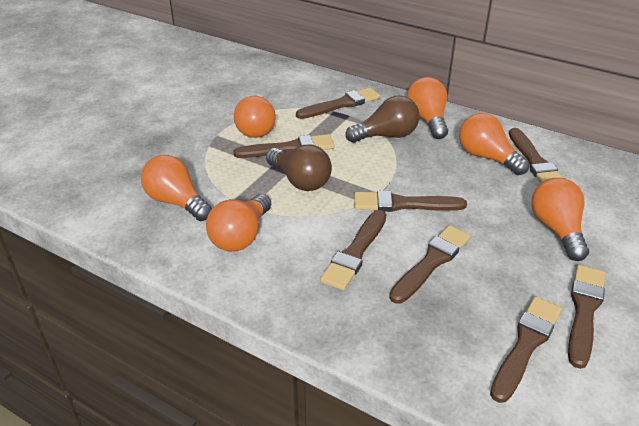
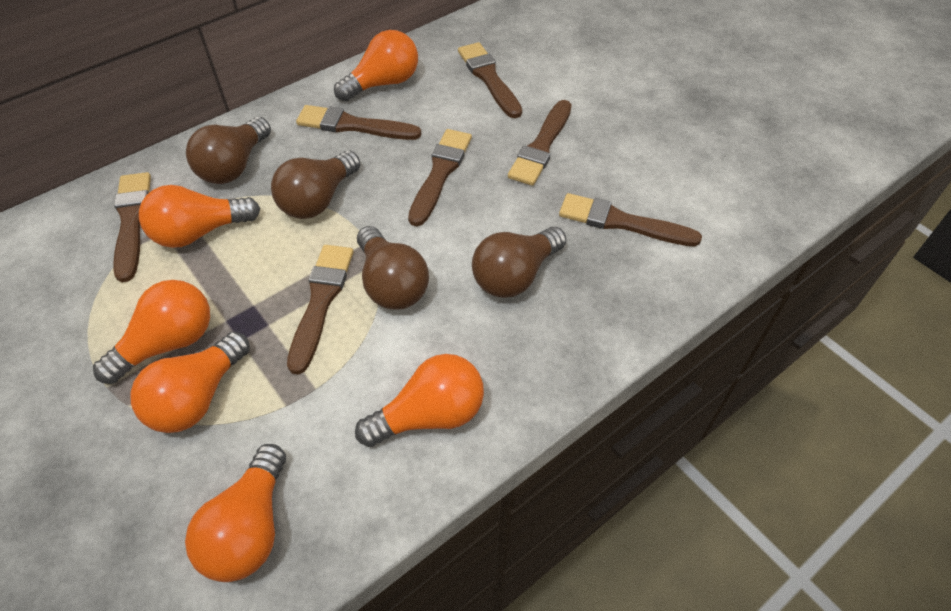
brown brush: 8 -> 7
brown light bulb: 2 -> 4

